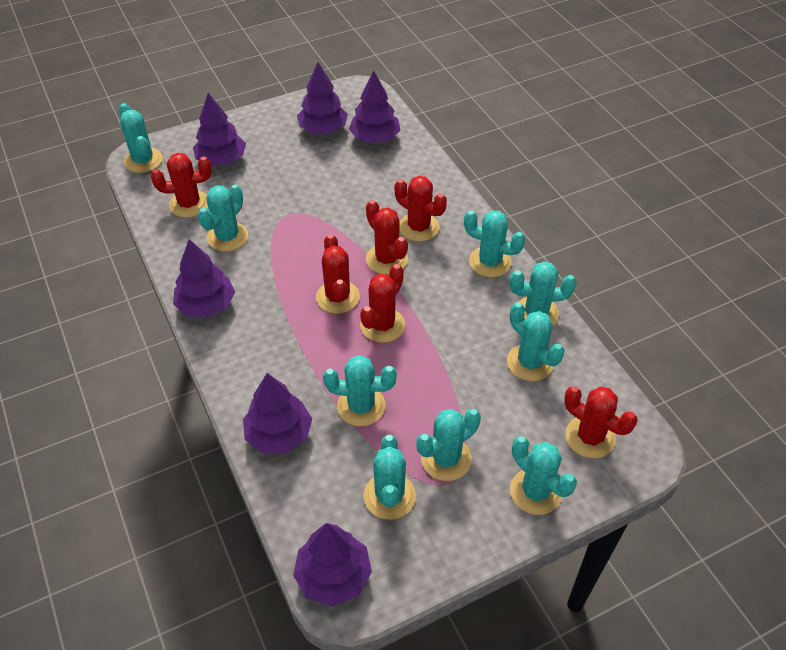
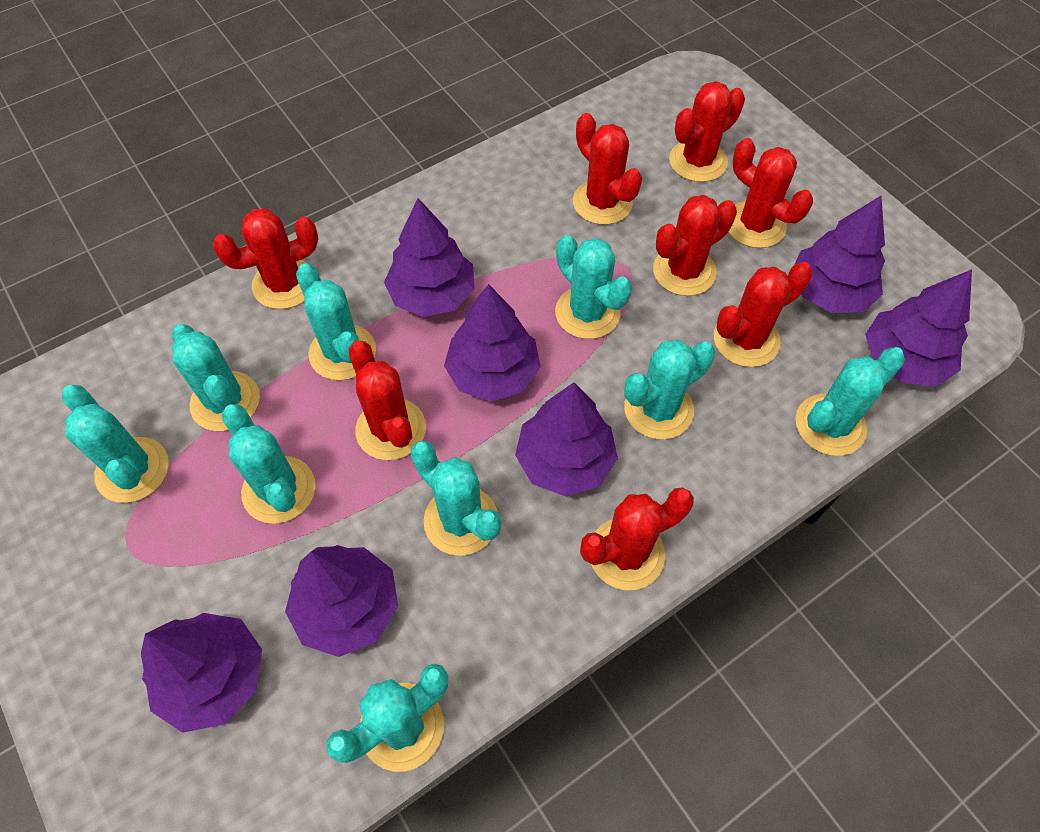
purple tree: 6 -> 7
red cactus: 6 -> 8

